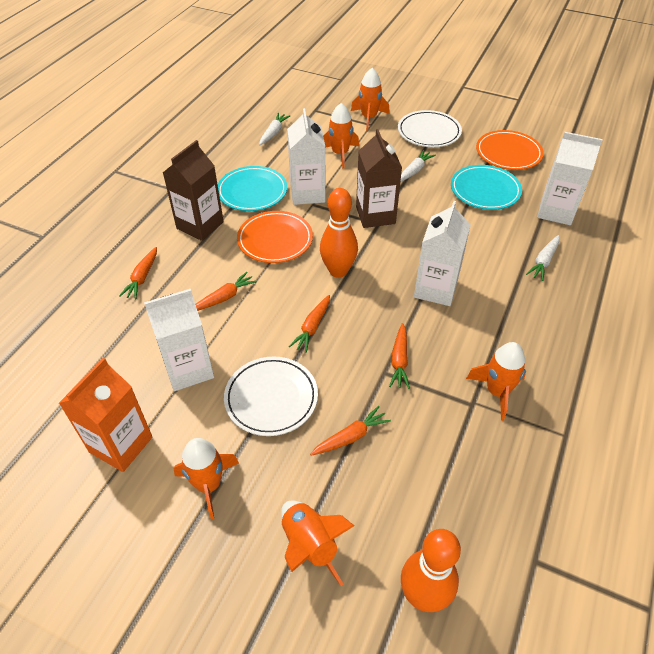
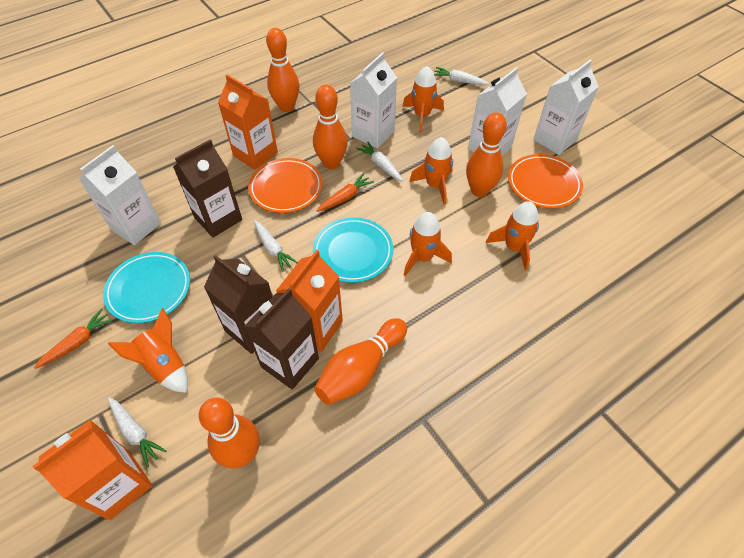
brown carton: 2 -> 3
orange bowling pin: 2 -> 5
orange carrot: 5 -> 2
orange carton: 1 -> 3
white carrot: 3 -> 4
white plate: 2 -> 0

